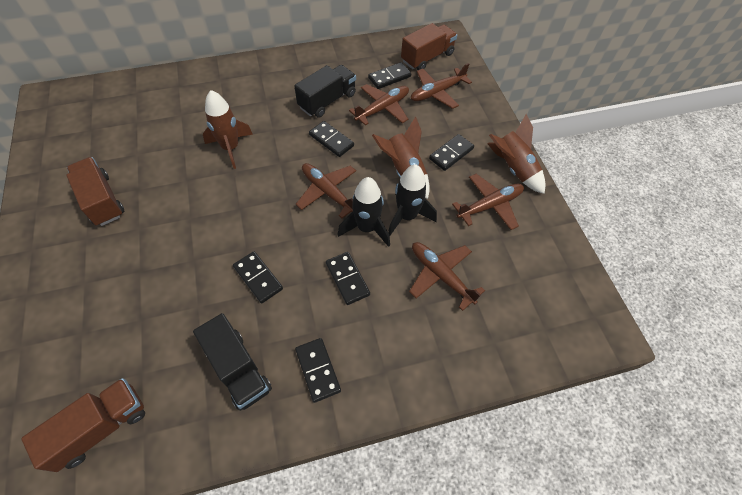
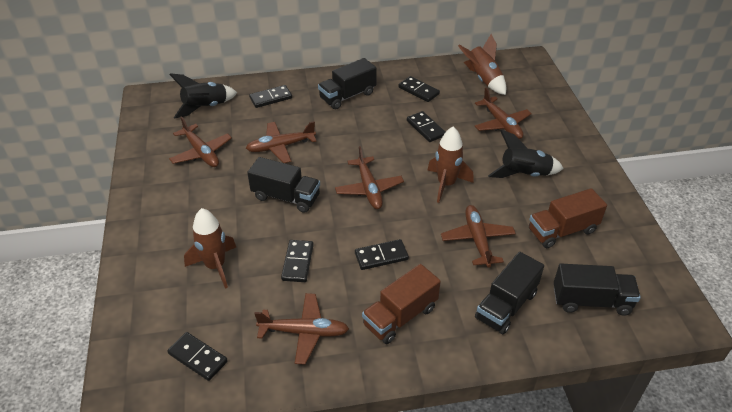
black truck: 2 -> 4
brown plane: 5 -> 6
brown truck: 3 -> 2

